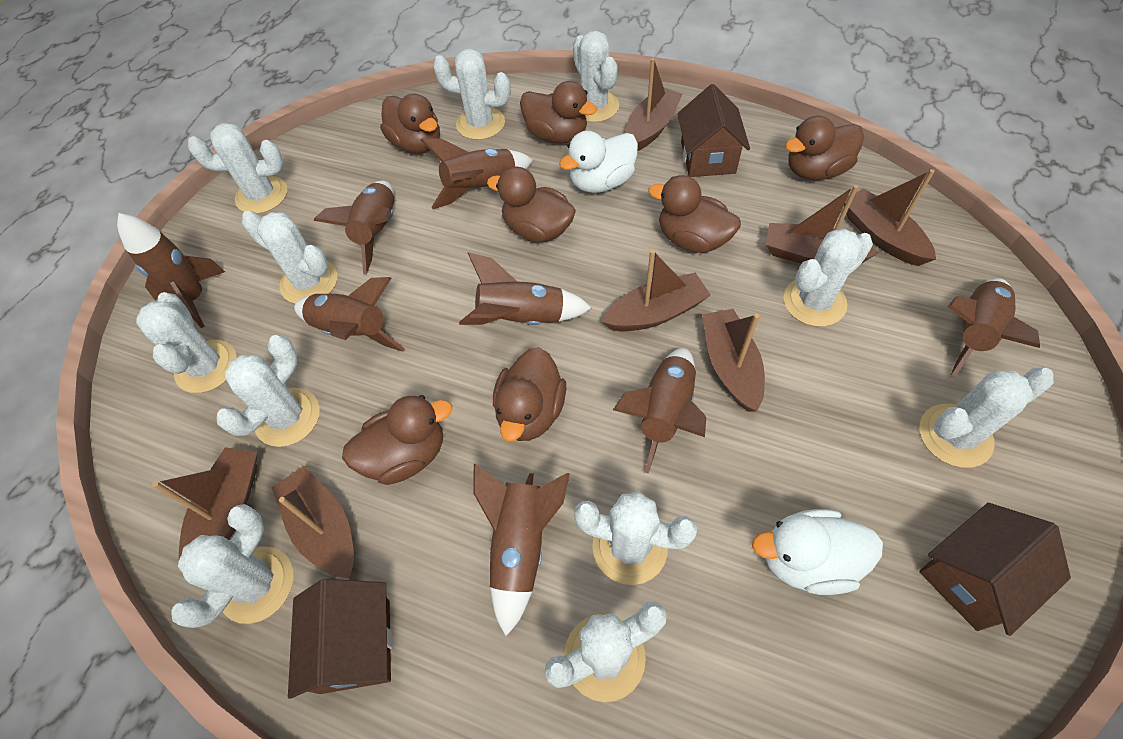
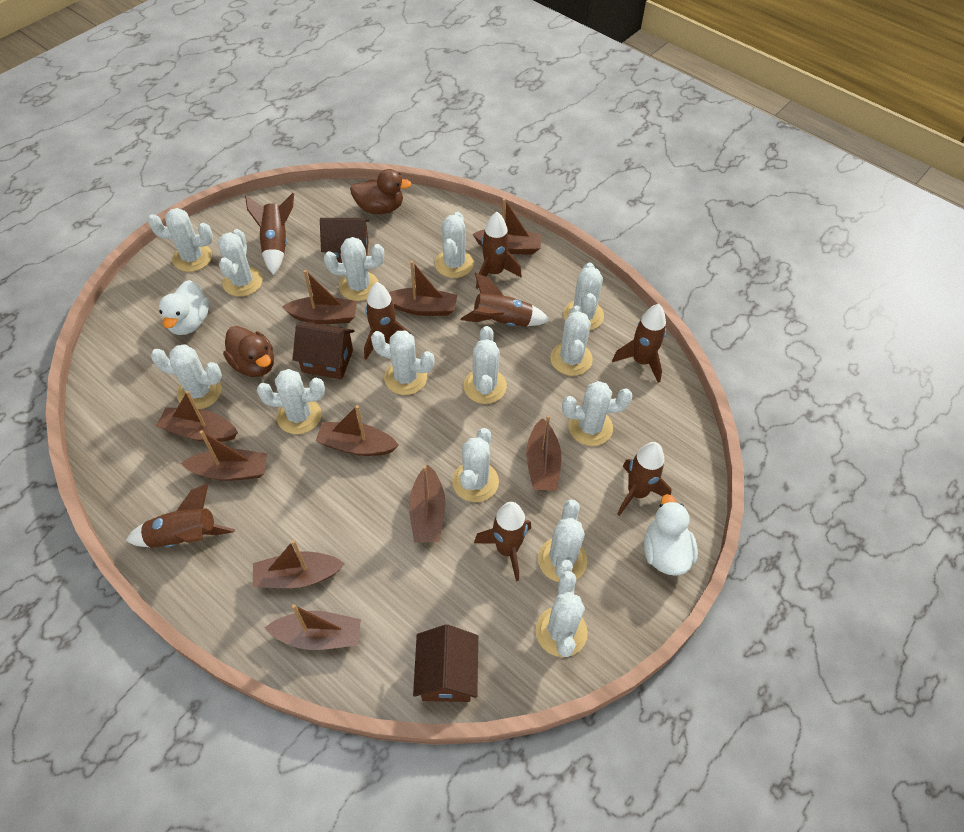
brown boat: 7 -> 10
brown duck: 7 -> 2
white cactus: 11 -> 14

